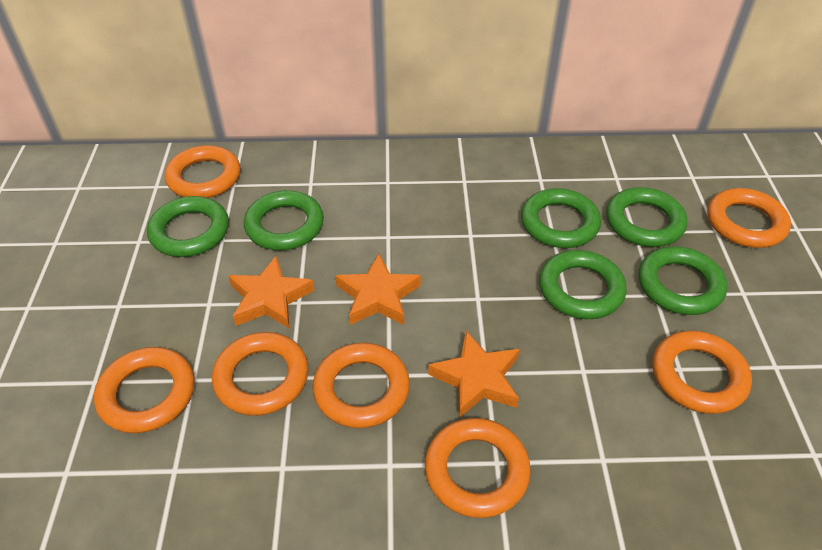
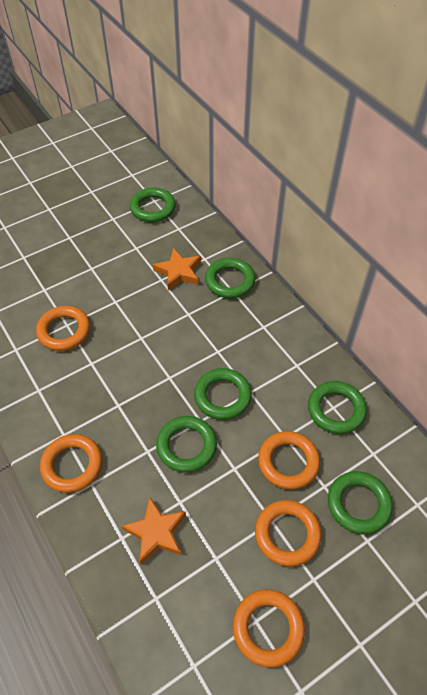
orange ring: 7 -> 5
orange star: 3 -> 2

